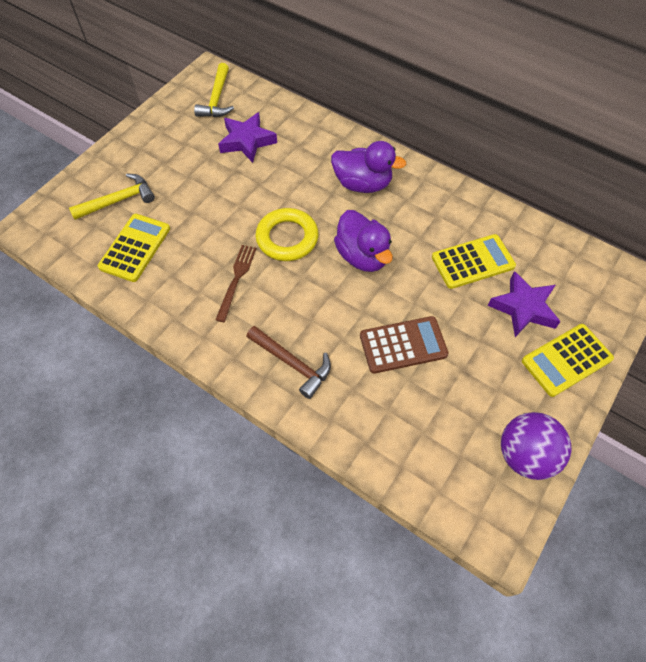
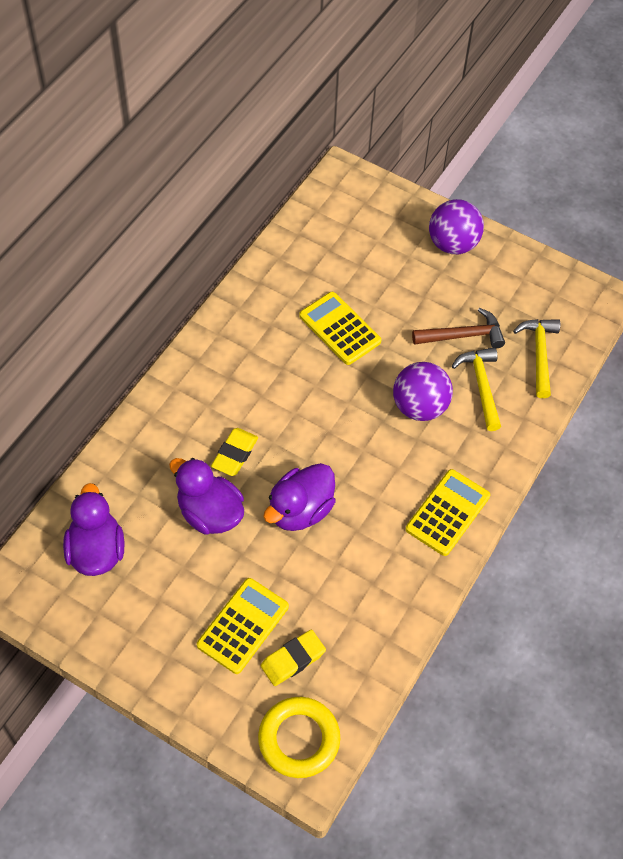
brown calculator: 1 -> 0
brown fork: 1 -> 0
purple ball: 1 -> 2
purple duck: 2 -> 3
purple star: 2 -> 0
yellow eraser: 0 -> 2

